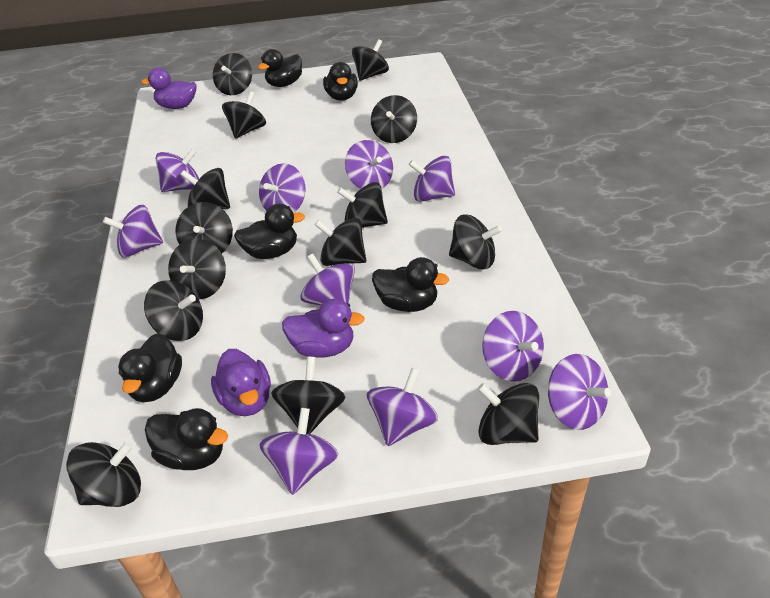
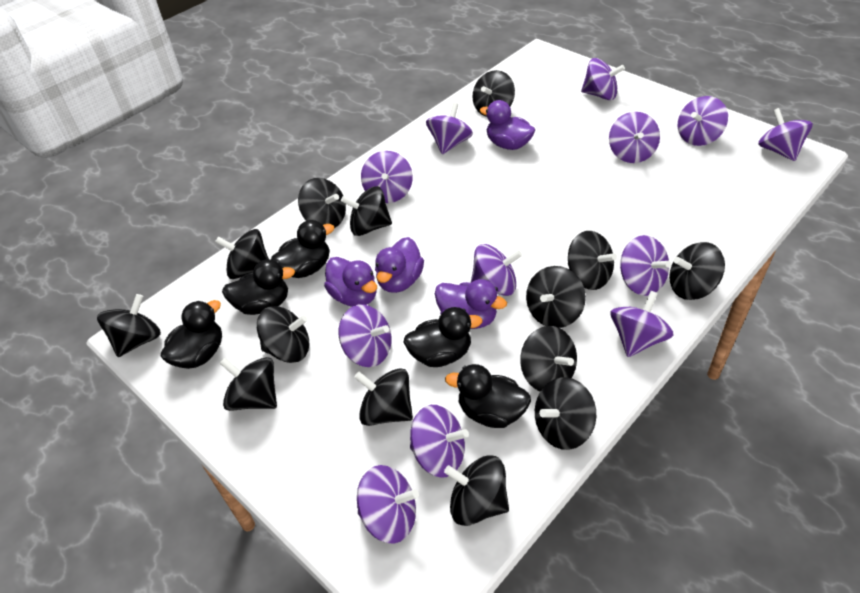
black duck: 6 -> 5
purple duck: 3 -> 4
purple spinning top: 10 -> 12

